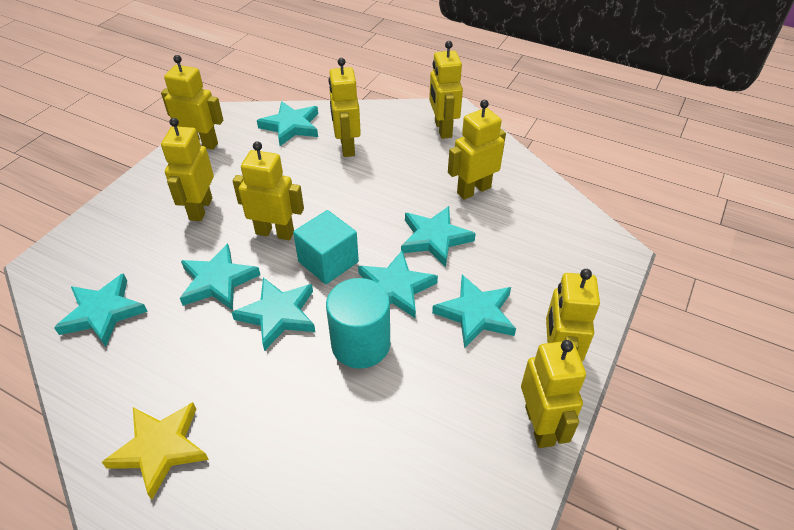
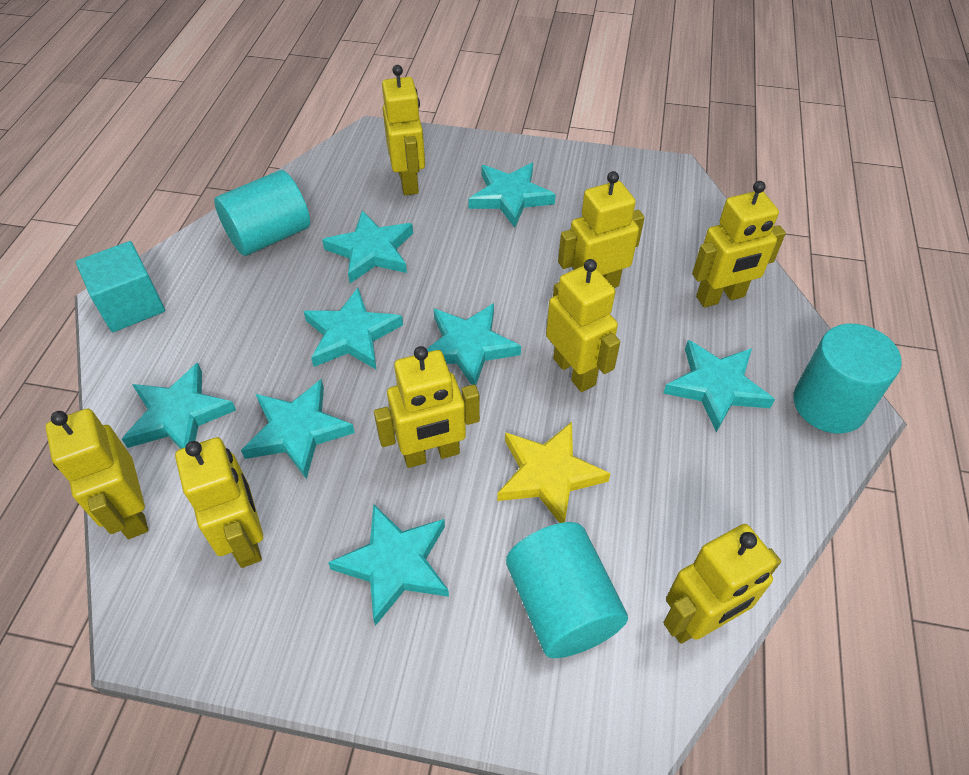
turquoise cylinder: 1 -> 3
turquoise star: 7 -> 8

